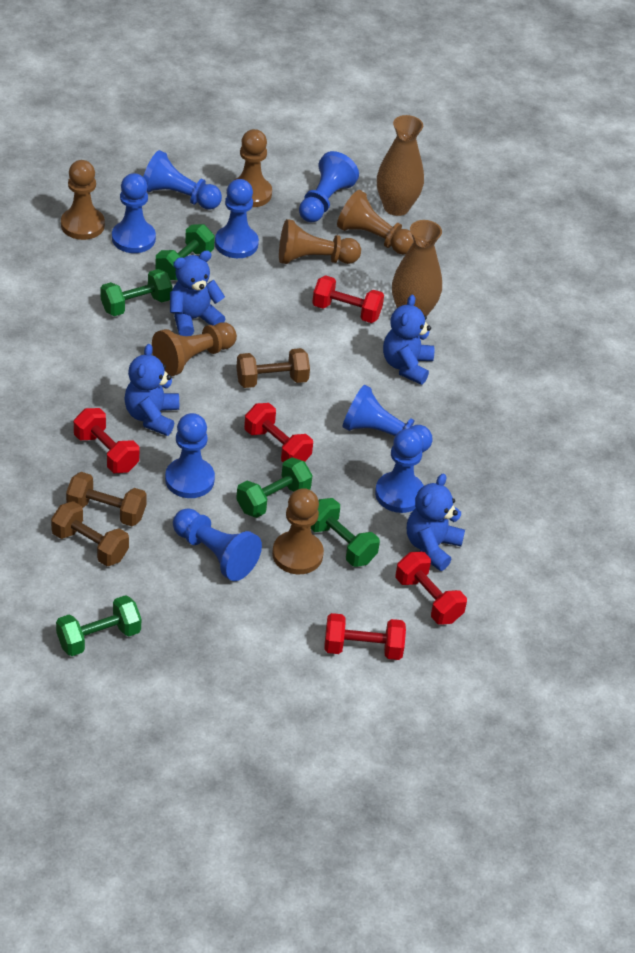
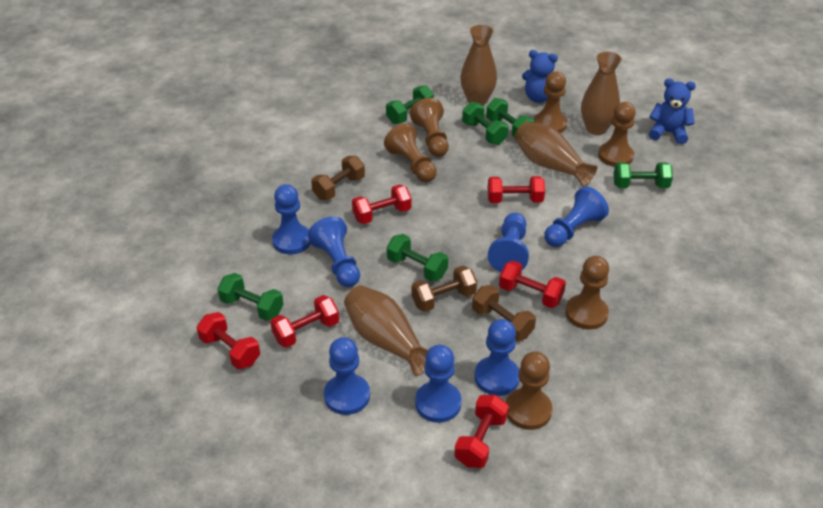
blue pawn: 8 -> 7
blue teddy bear: 4 -> 2
brown vase: 2 -> 4
green dumbbell: 5 -> 6
red dumbbell: 5 -> 6

